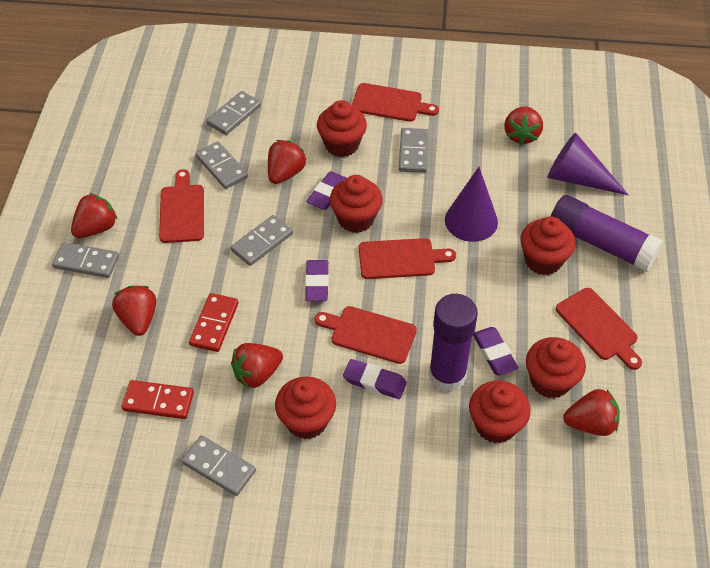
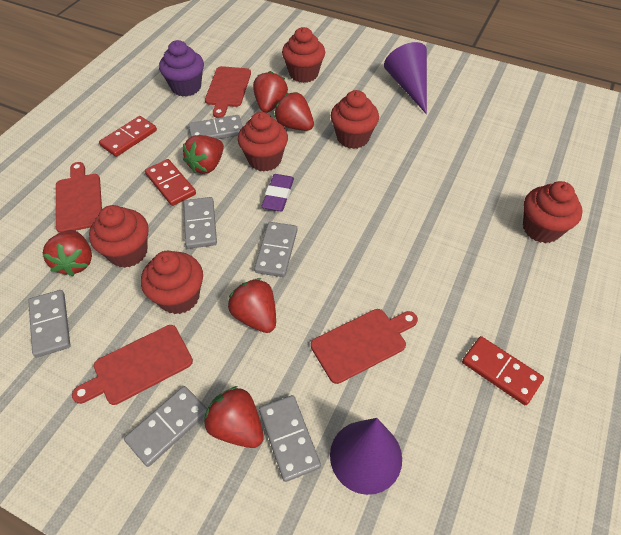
purple cupcake: 0 -> 1
purple eraser: 4 -> 1
purple glue stick: 2 -> 0
red cutting board: 5 -> 4
red domino: 2 -> 3

